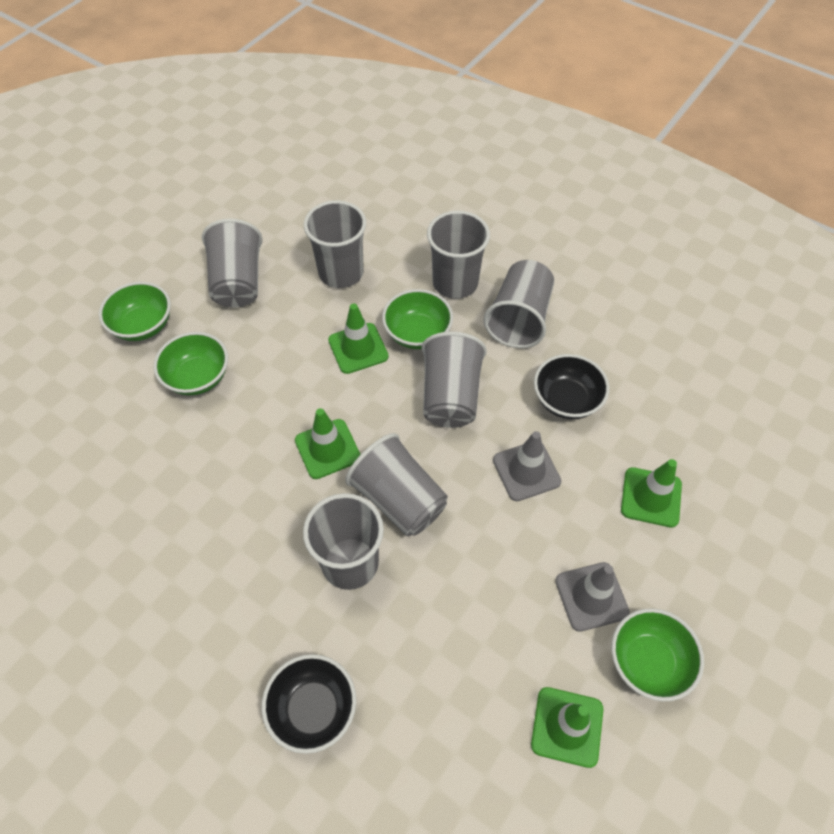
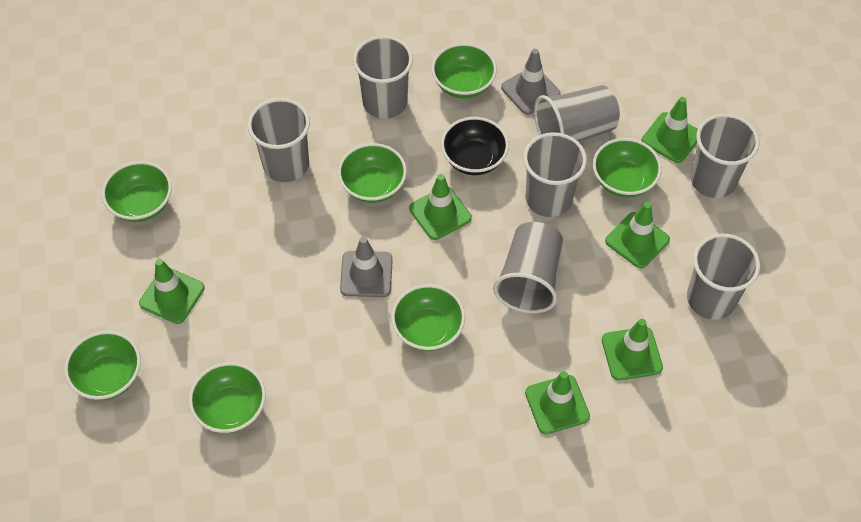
black bowl: 2 -> 1
green bowl: 4 -> 7
green traffic cone: 4 -> 6

